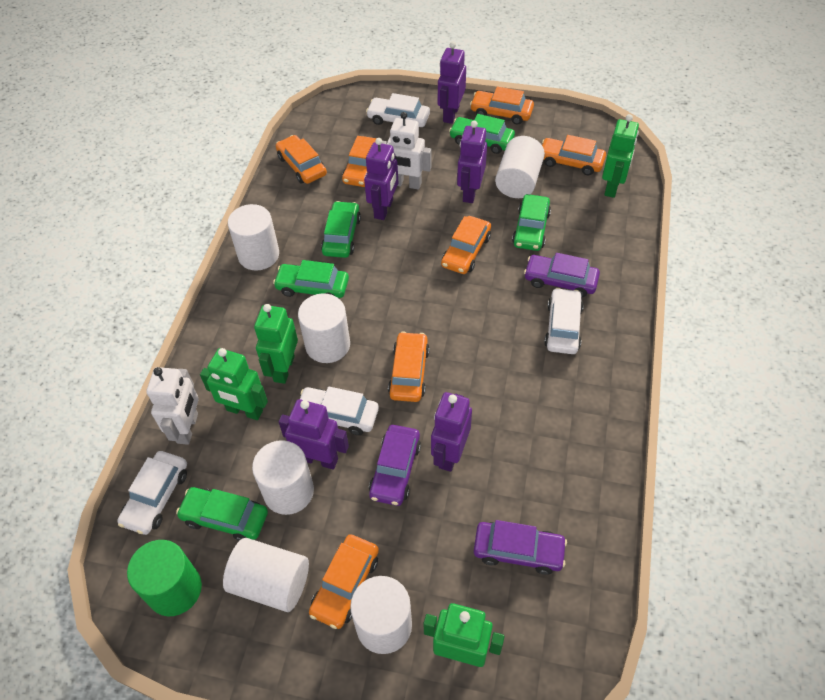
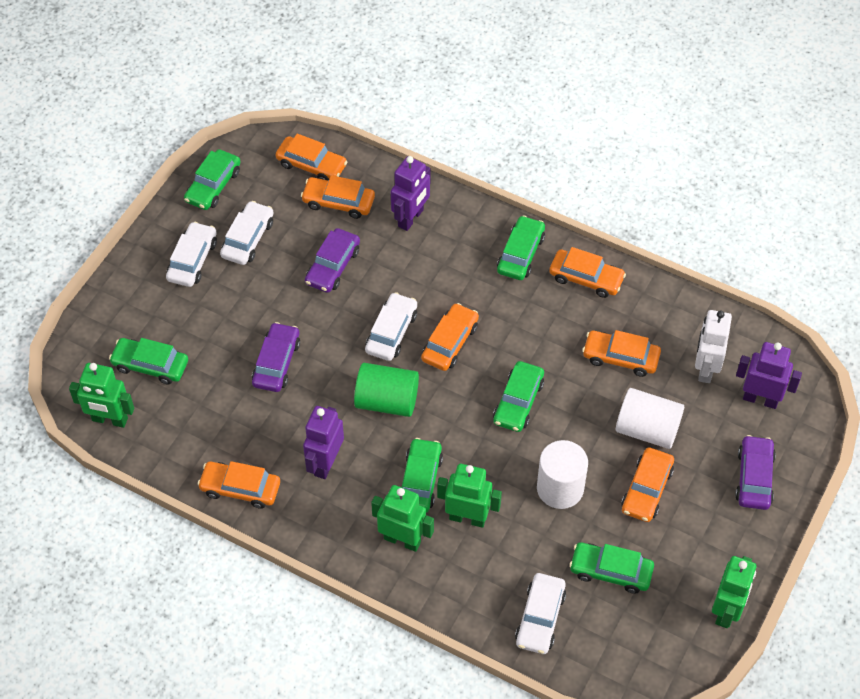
green car: 5 -> 6
purple robot: 5 -> 3
white cylinder: 6 -> 2
white robot: 2 -> 1

